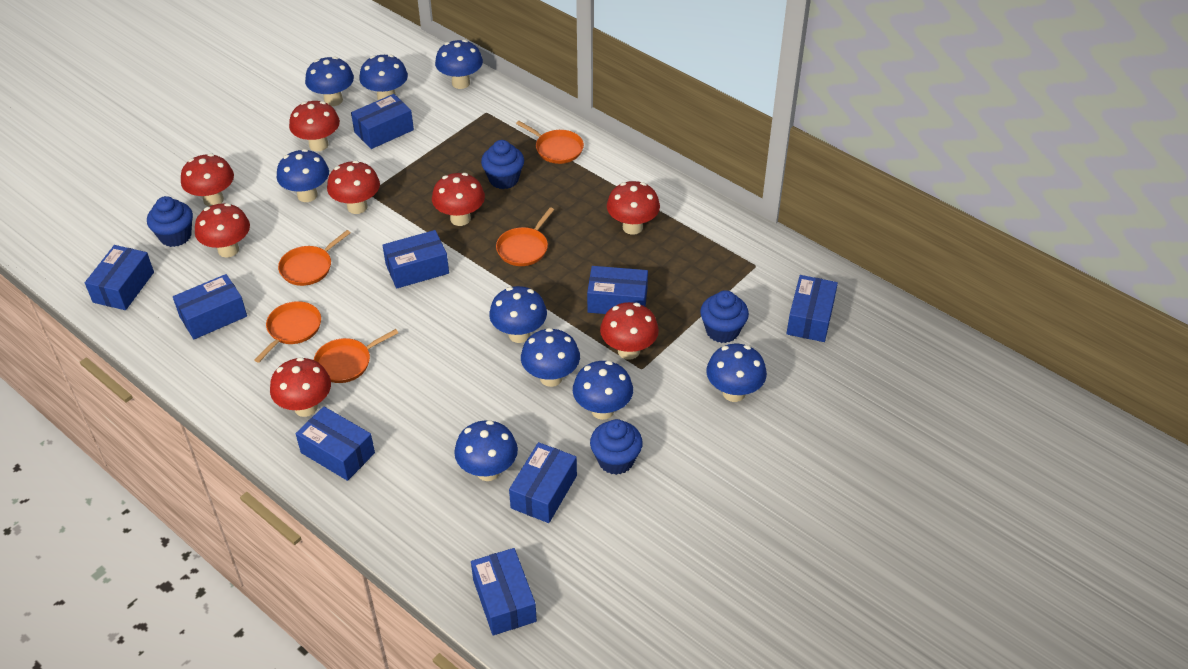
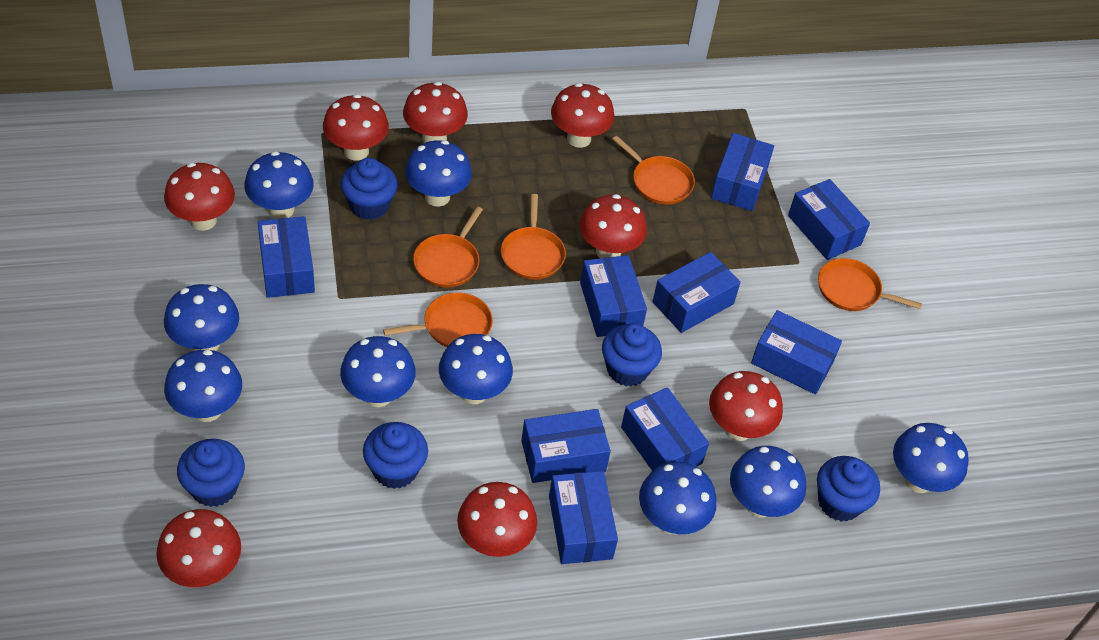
blue cupcake: 4 -> 5

